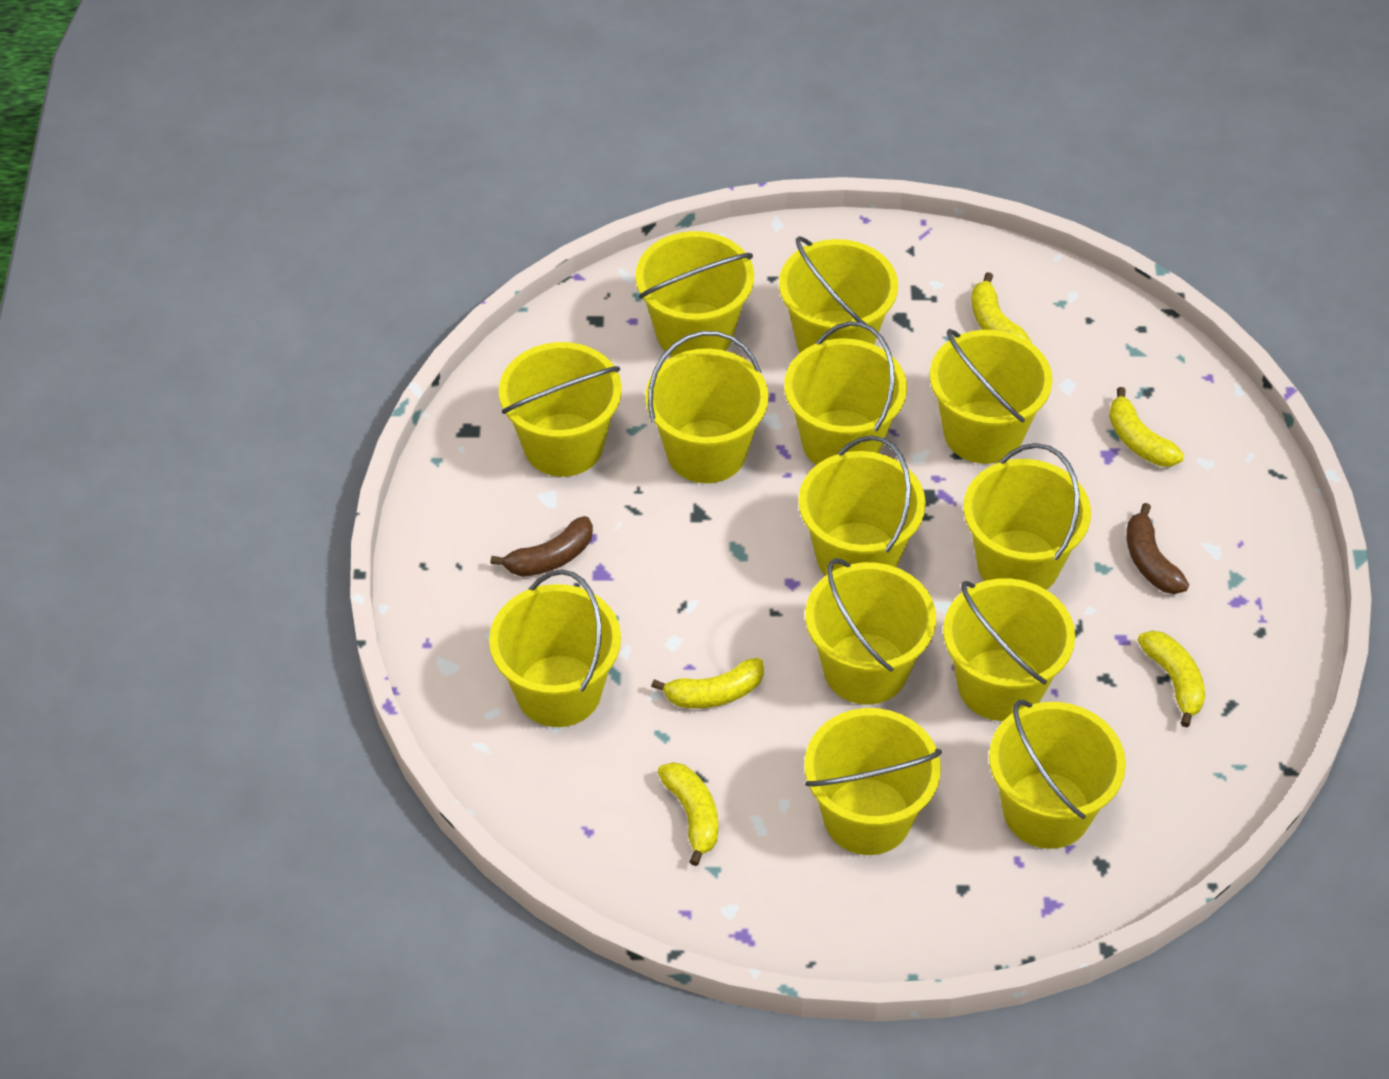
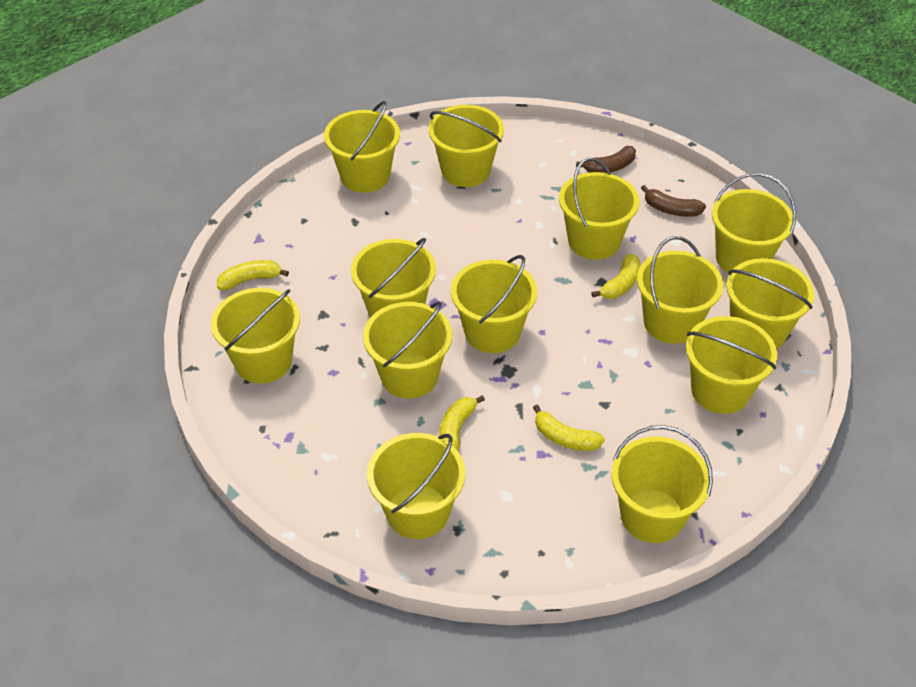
yellow banana: 5 -> 4

